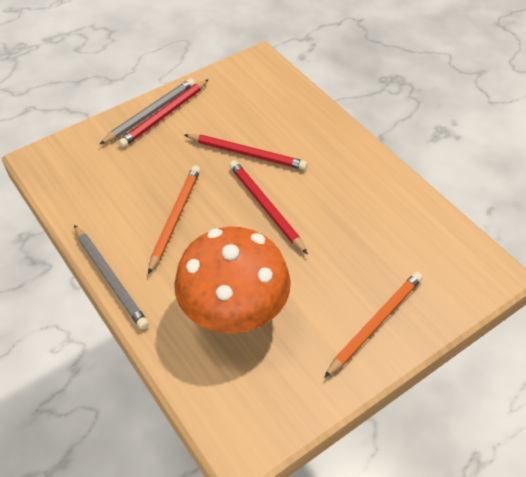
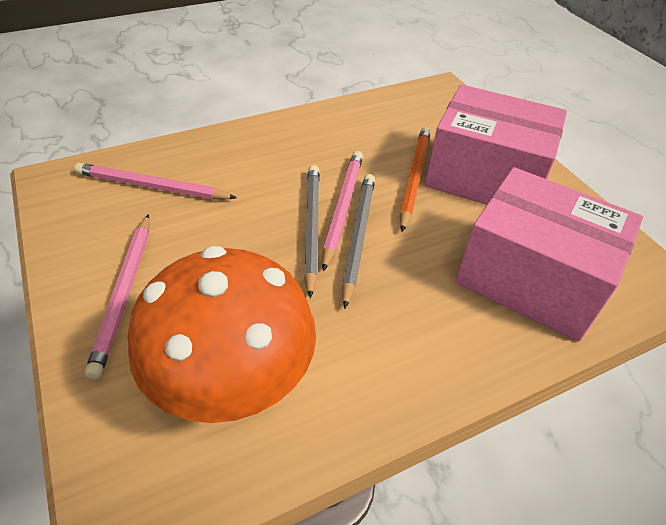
orange pencil: 2 -> 1
pink box: 0 -> 2
pink pencil: 0 -> 3
red pencil: 3 -> 0

